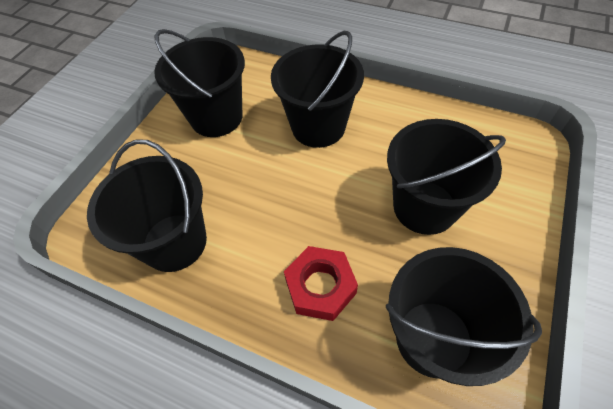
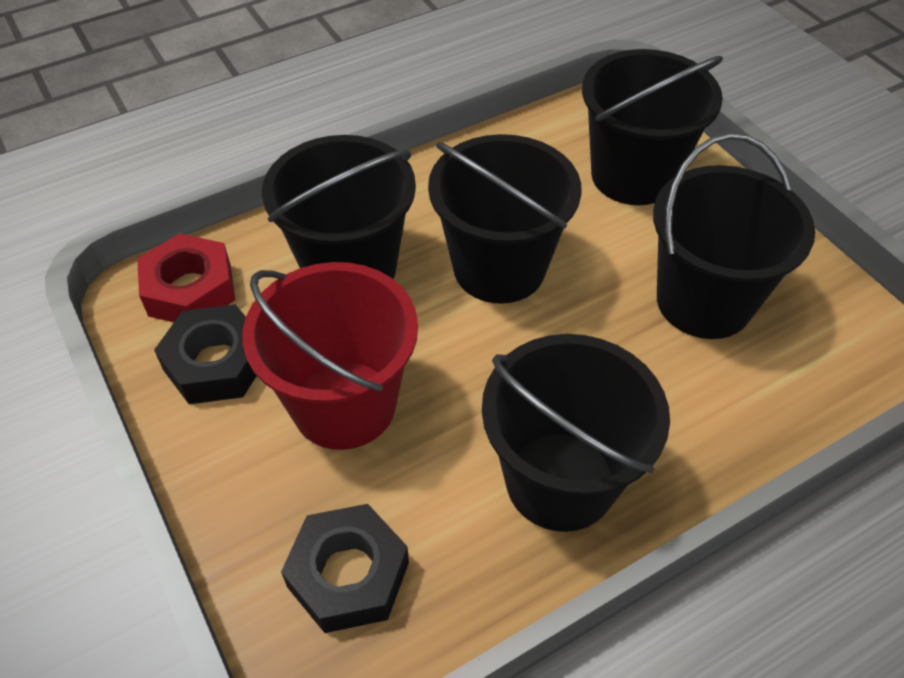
black nut: 0 -> 2
red bucket: 0 -> 1

